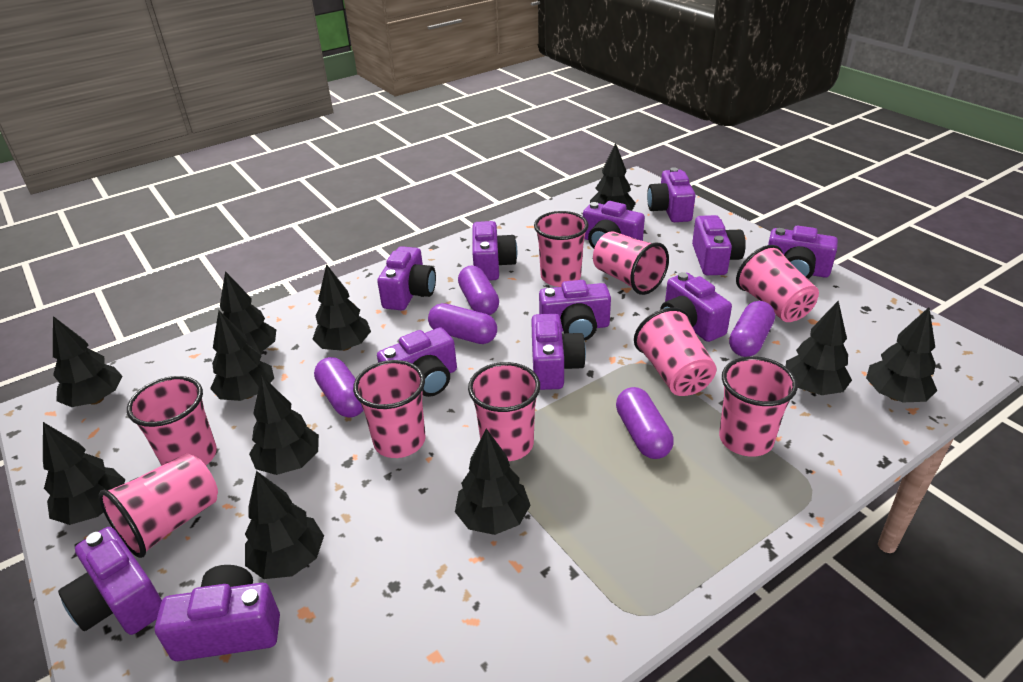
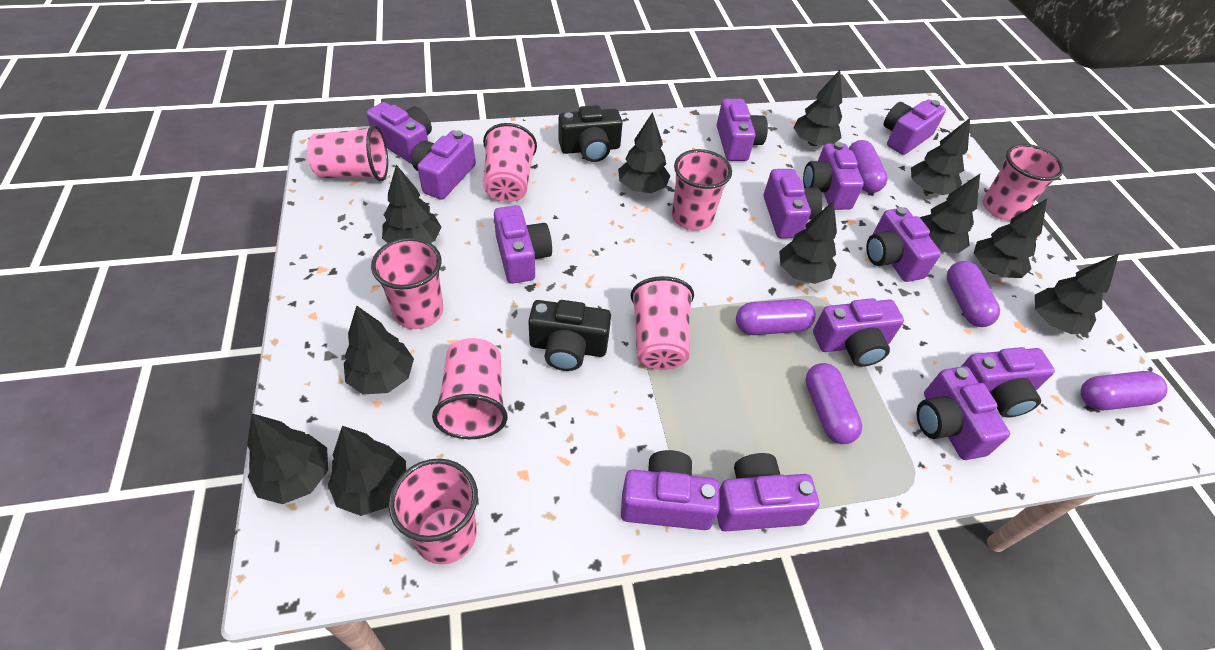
black camera: 0 -> 2
pink cup: 9 -> 8
purple camera: 12 -> 13

